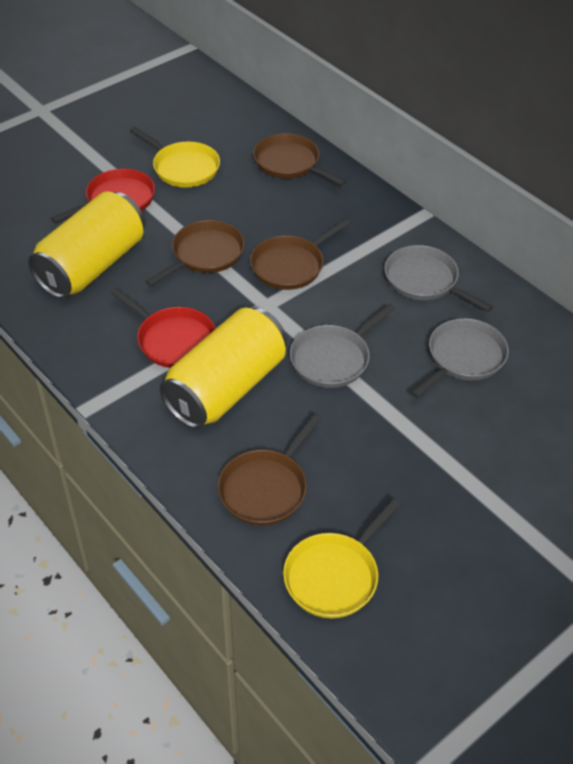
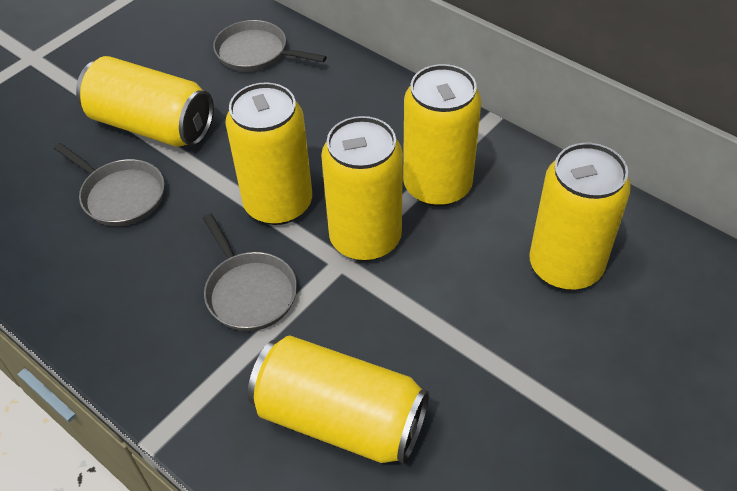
brown pan: 4 -> 0
red pan: 2 -> 0
yellow can: 2 -> 6
yellow pan: 2 -> 0

